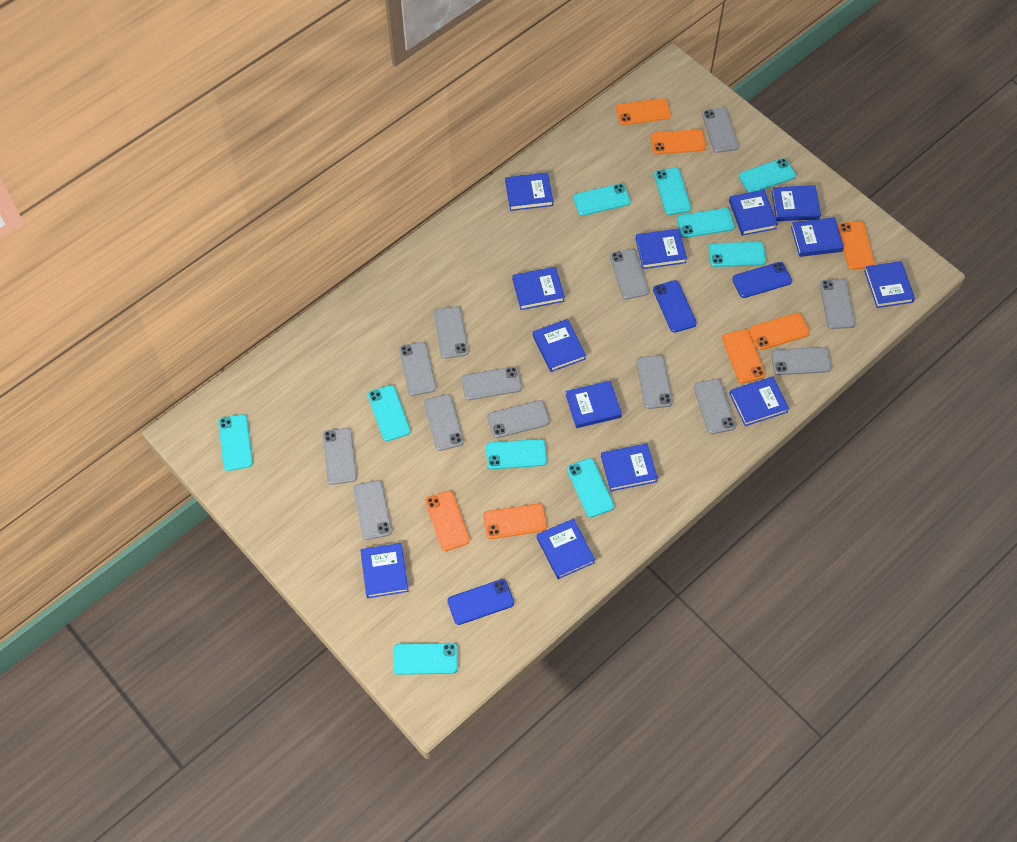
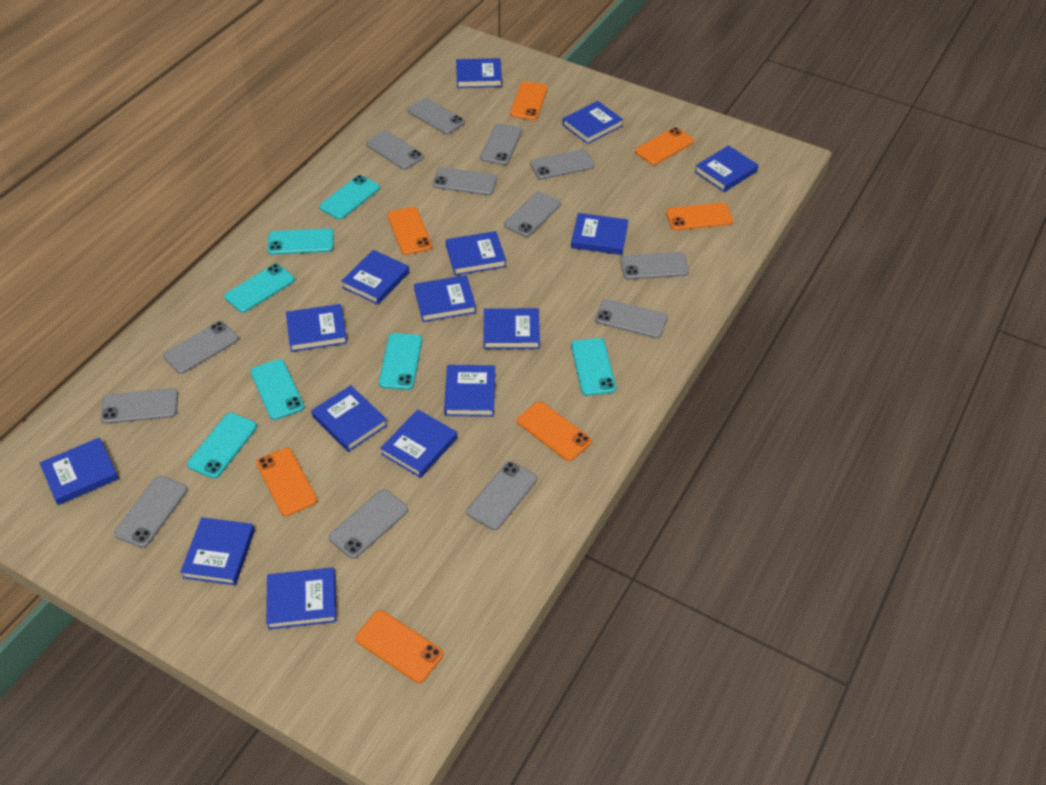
blue book: 13 -> 15
blue phone: 3 -> 0
turquoise phone: 10 -> 7

